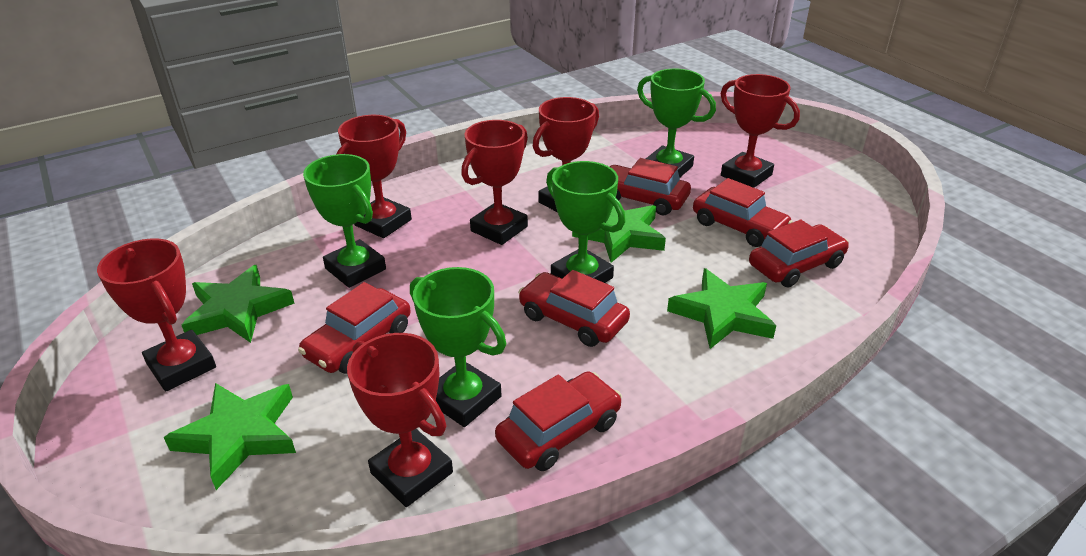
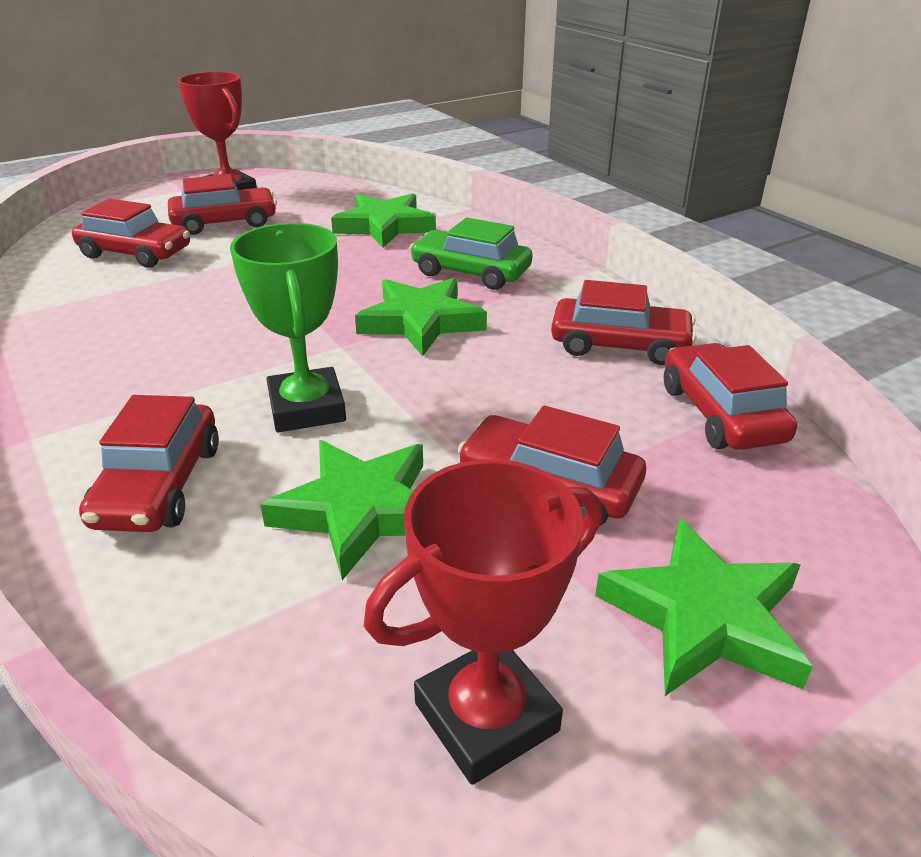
green car: 0 -> 1
green trophy: 4 -> 1
red trophy: 6 -> 2

